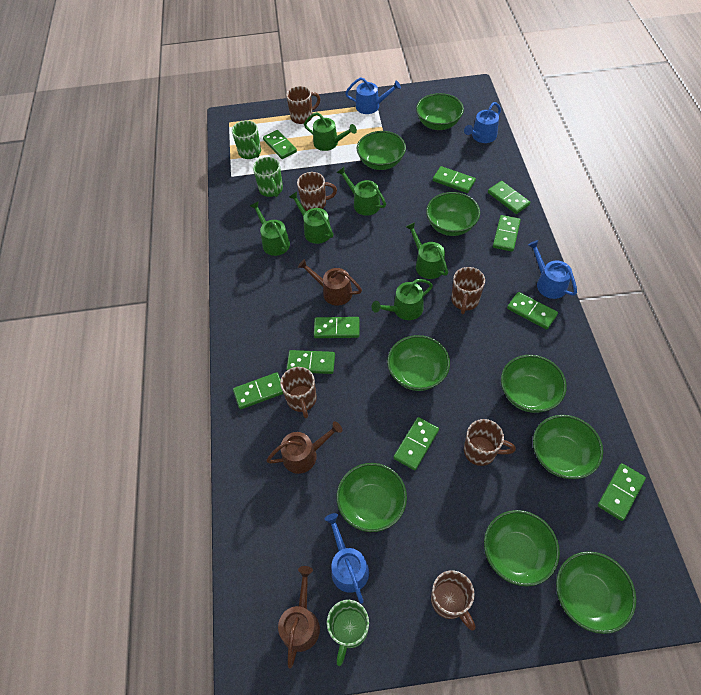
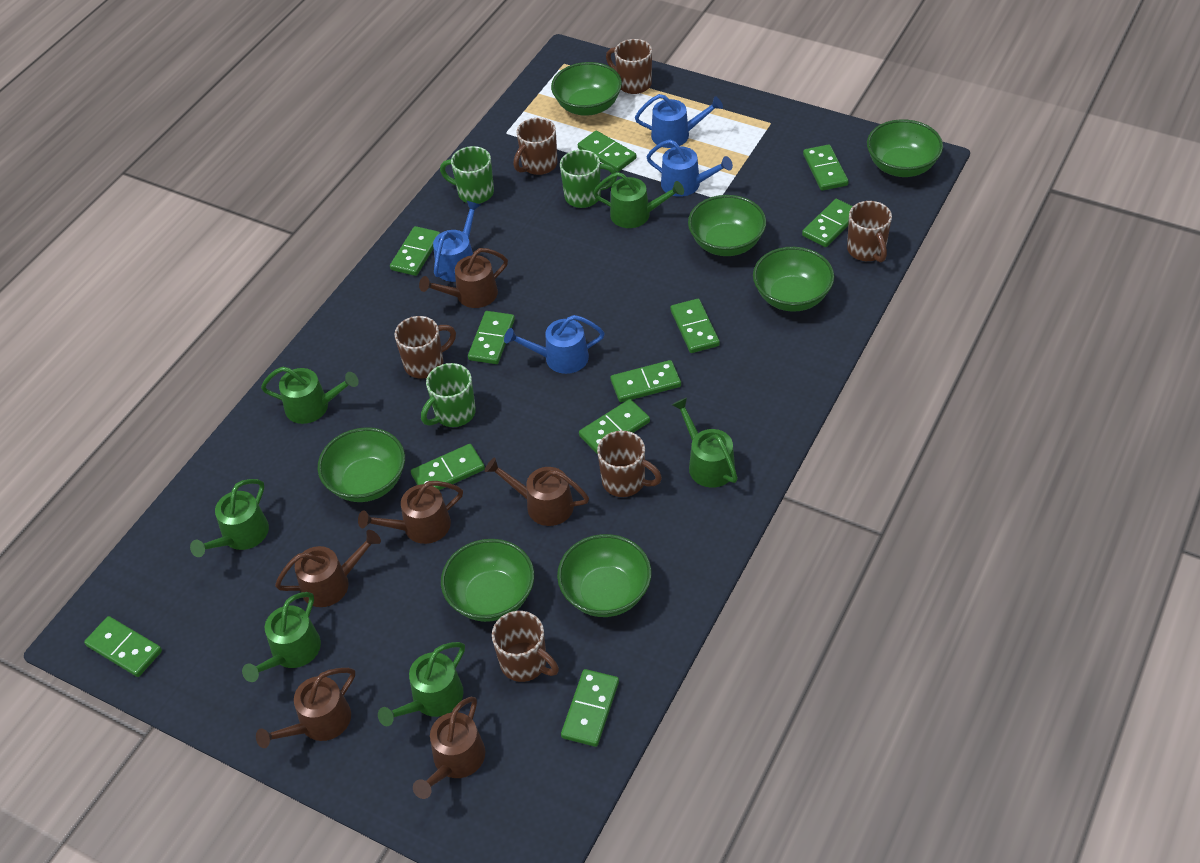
brown watering can: 3 -> 6
green bowl: 9 -> 7
green domino: 10 -> 11

